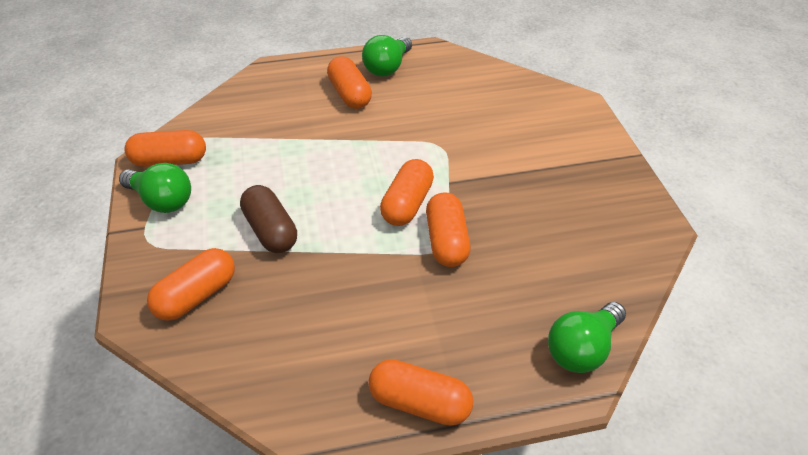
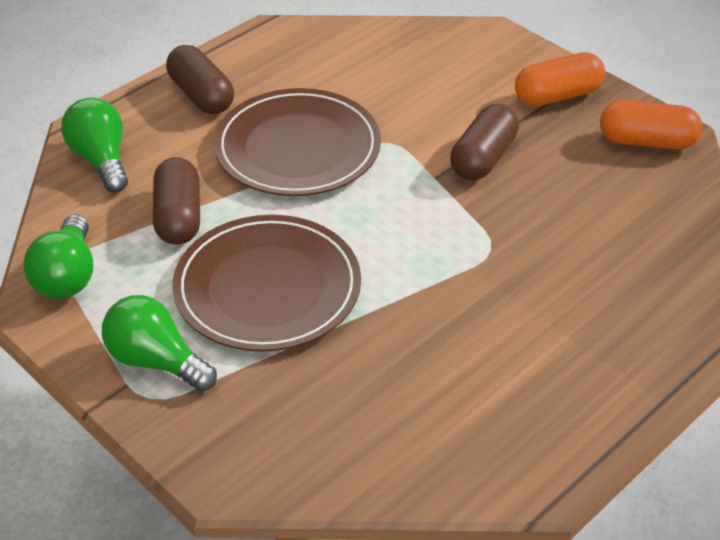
brown capsule: 1 -> 3
brown plate: 0 -> 2
orange capsule: 6 -> 2

